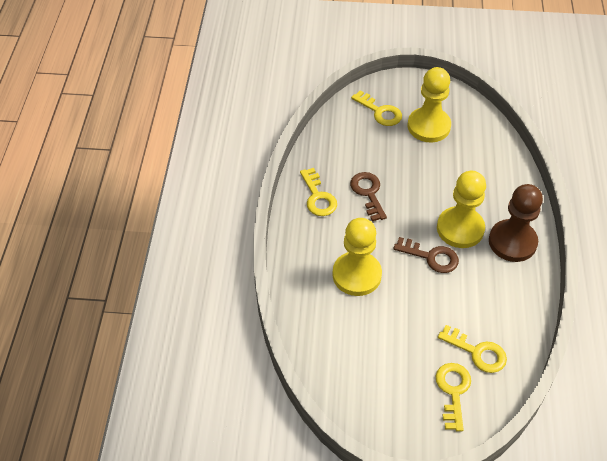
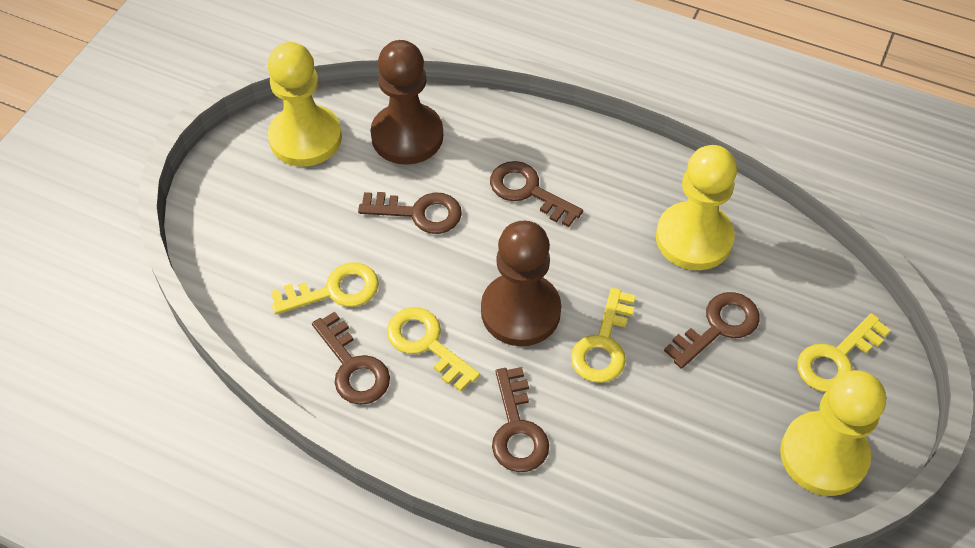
brown key: 2 -> 5
brown pawn: 1 -> 2

